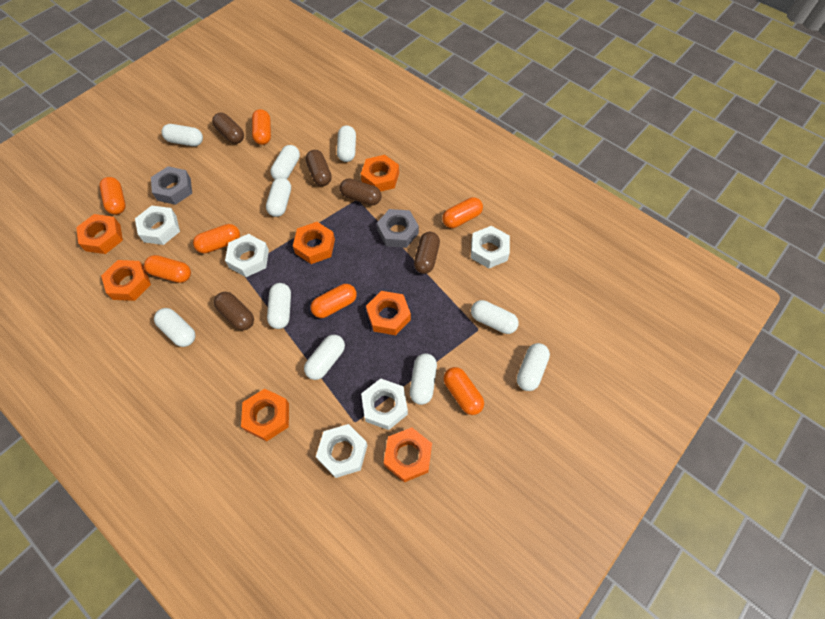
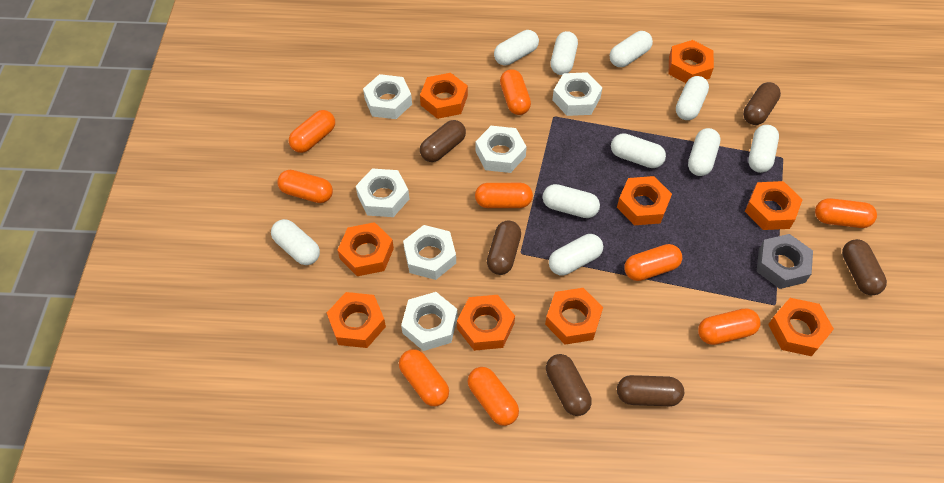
brown capsule: 5 -> 6
grey nut: 2 -> 1
orange capsule: 7 -> 9
orange nut: 7 -> 9
white nut: 5 -> 6

